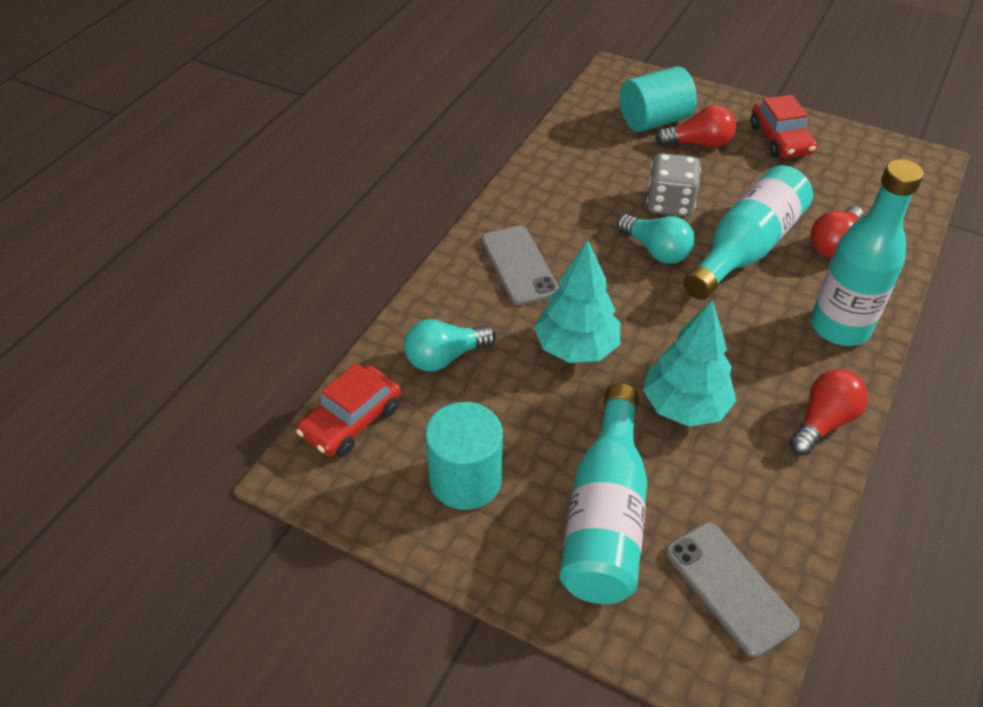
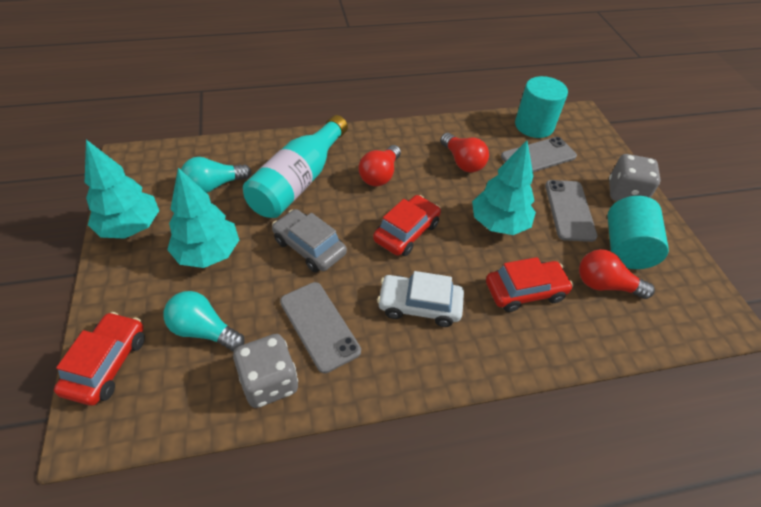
grey car: 0 -> 1
grey dice: 1 -> 2
grey phone: 2 -> 3
red car: 2 -> 3
turquoise bottle: 3 -> 1
turquoise tree: 2 -> 3
white car: 0 -> 1

